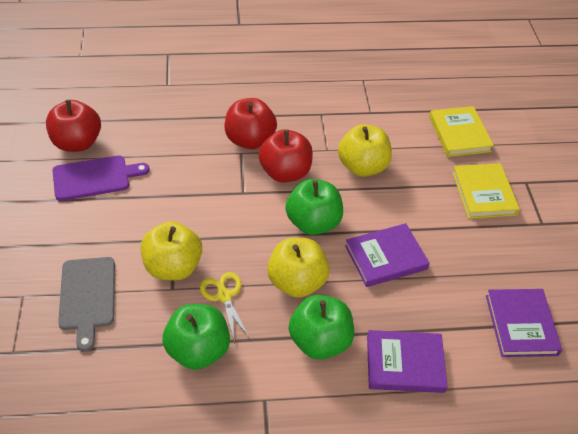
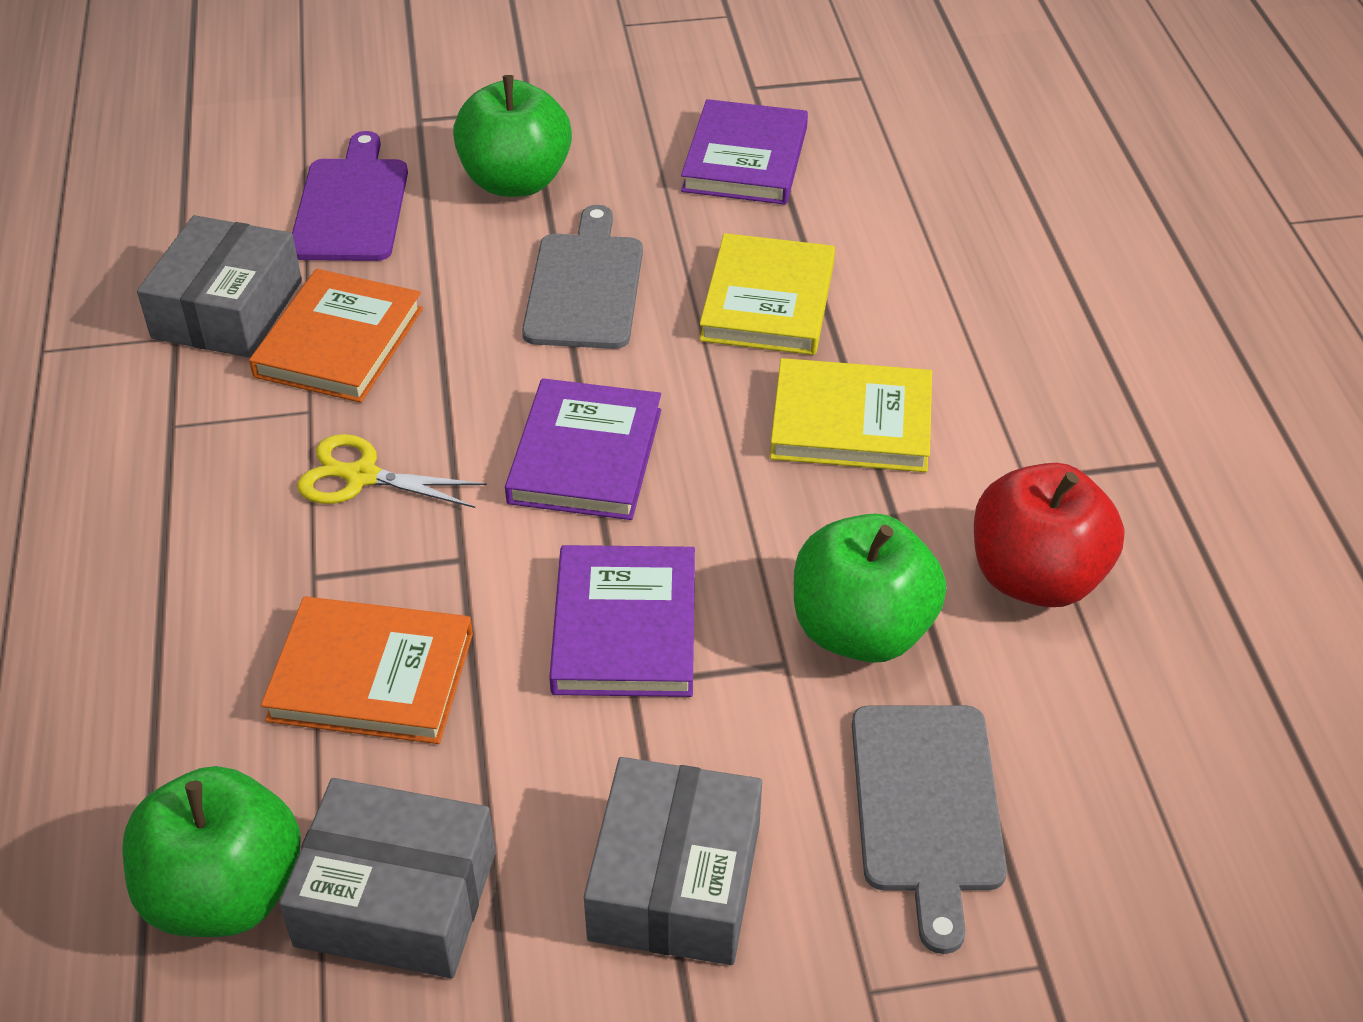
grey box: 0 -> 3
grey cutting board: 1 -> 2
orange book: 0 -> 2
red apple: 3 -> 1
yellow apple: 3 -> 0

